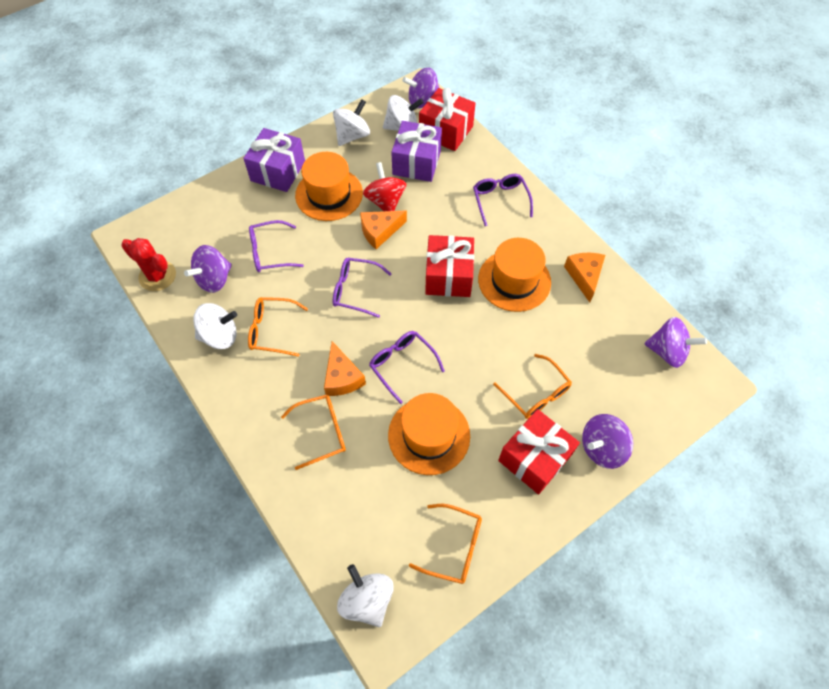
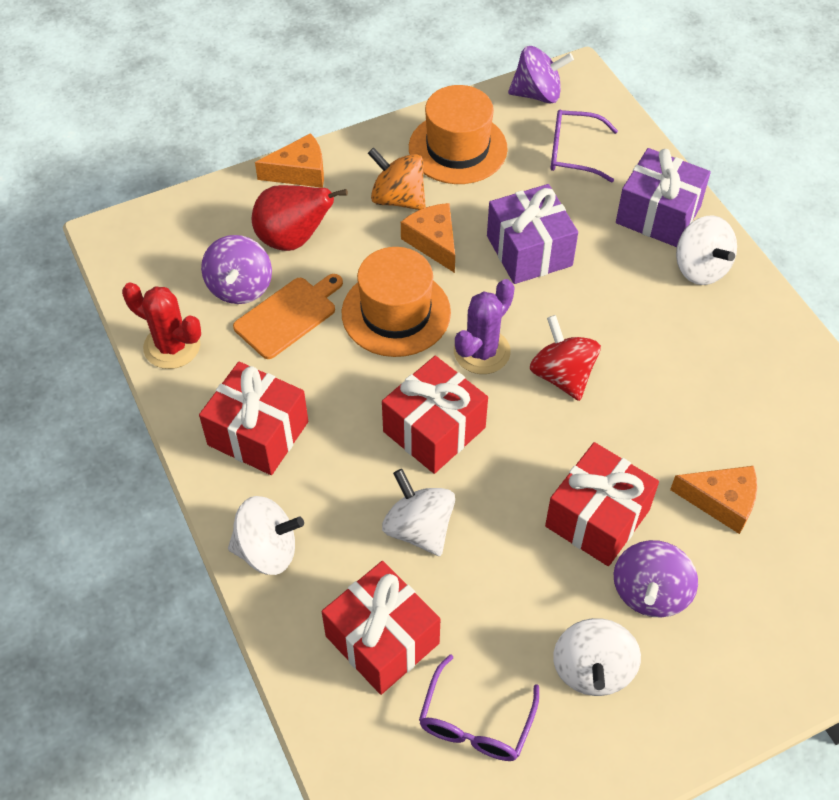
orange cutting board: 0 -> 1
orange glasses: 4 -> 0
orange hat: 3 -> 2
orange spinning top: 0 -> 1
purple cactus: 0 -> 1
purple glasses: 4 -> 2
purple spinning top: 4 -> 3
red gift: 3 -> 4
red pear: 0 -> 1

